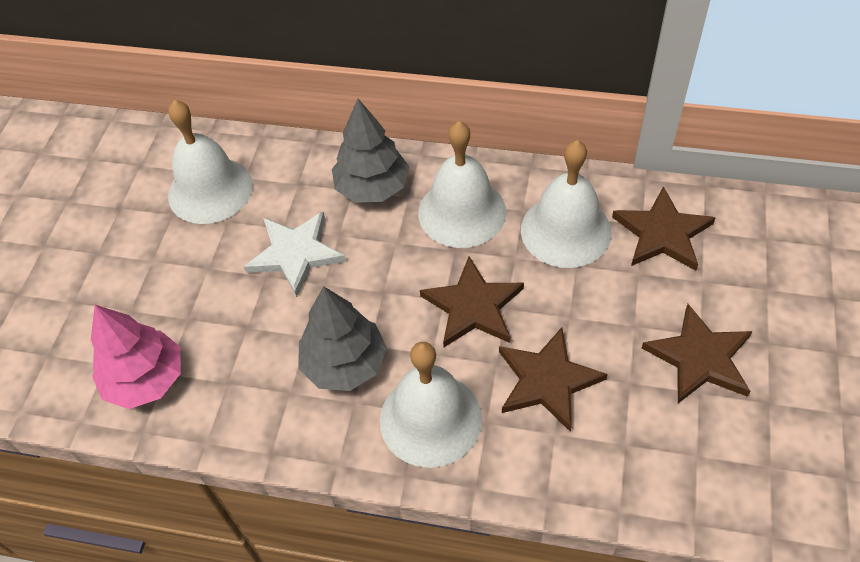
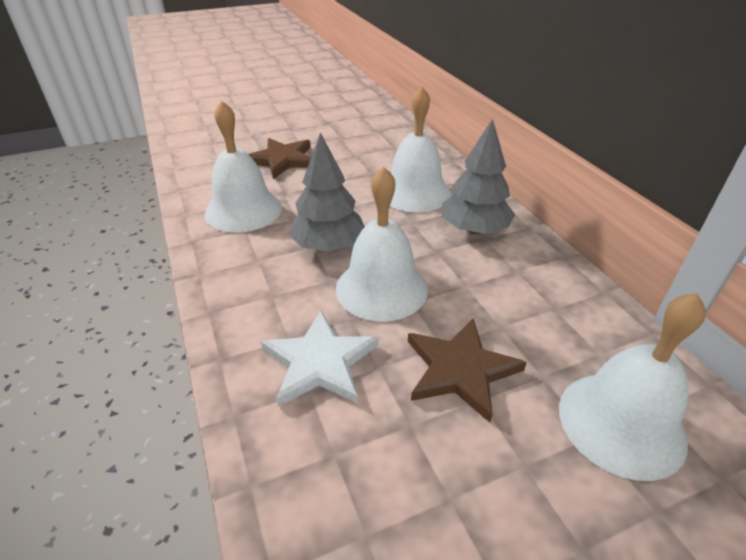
brown star: 4 -> 2
pink tree: 1 -> 0

